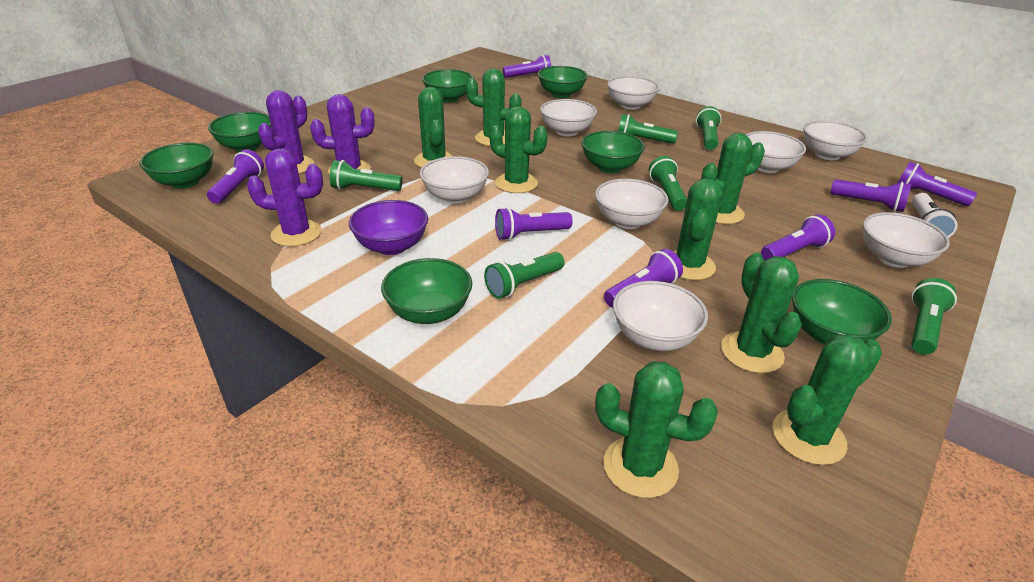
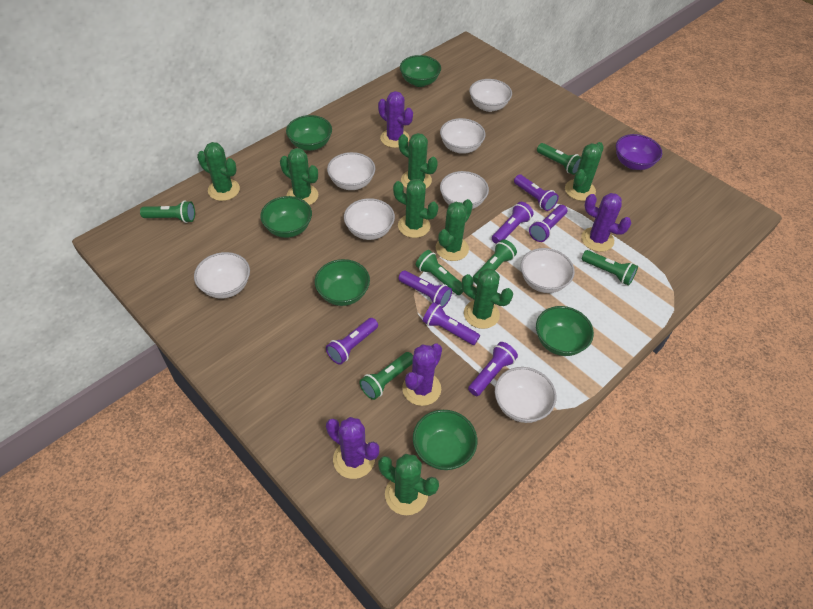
green bowl: 7 -> 6
purple cactus: 3 -> 4
white flashlight: 1 -> 0

